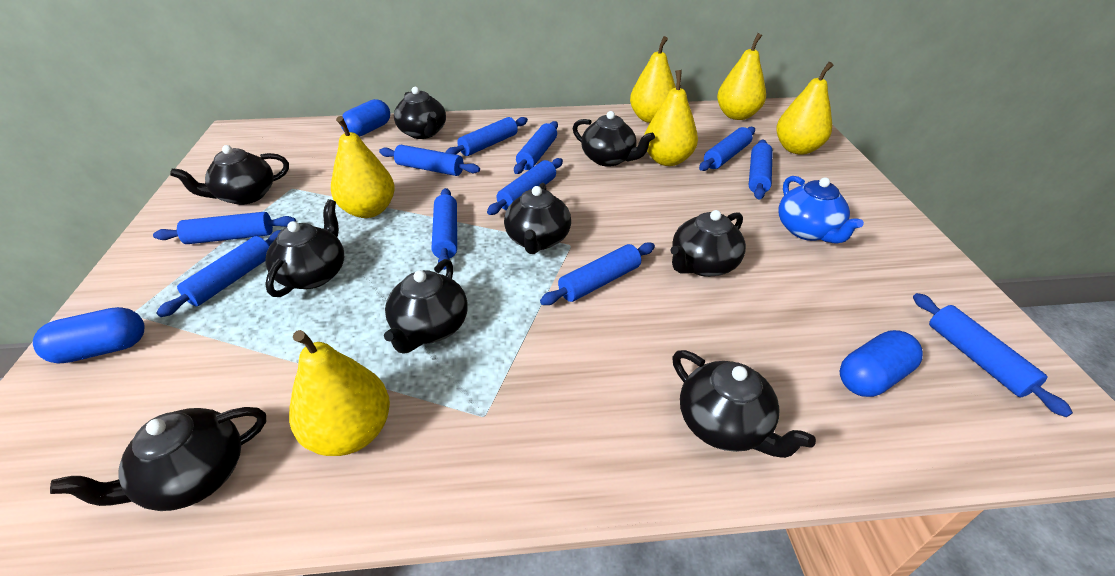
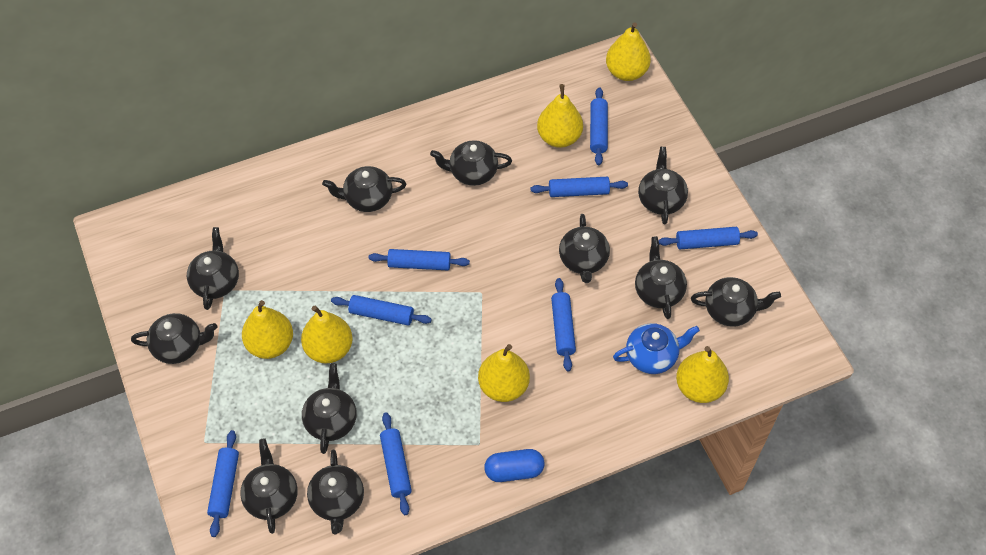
black teapot: 9 -> 11
blue capsule: 3 -> 1
blue rolling pin: 11 -> 8

